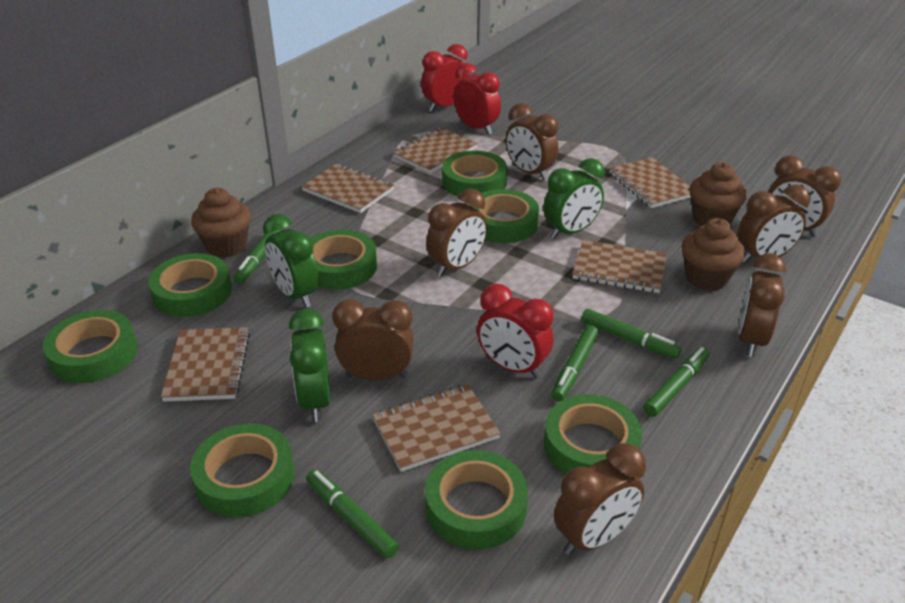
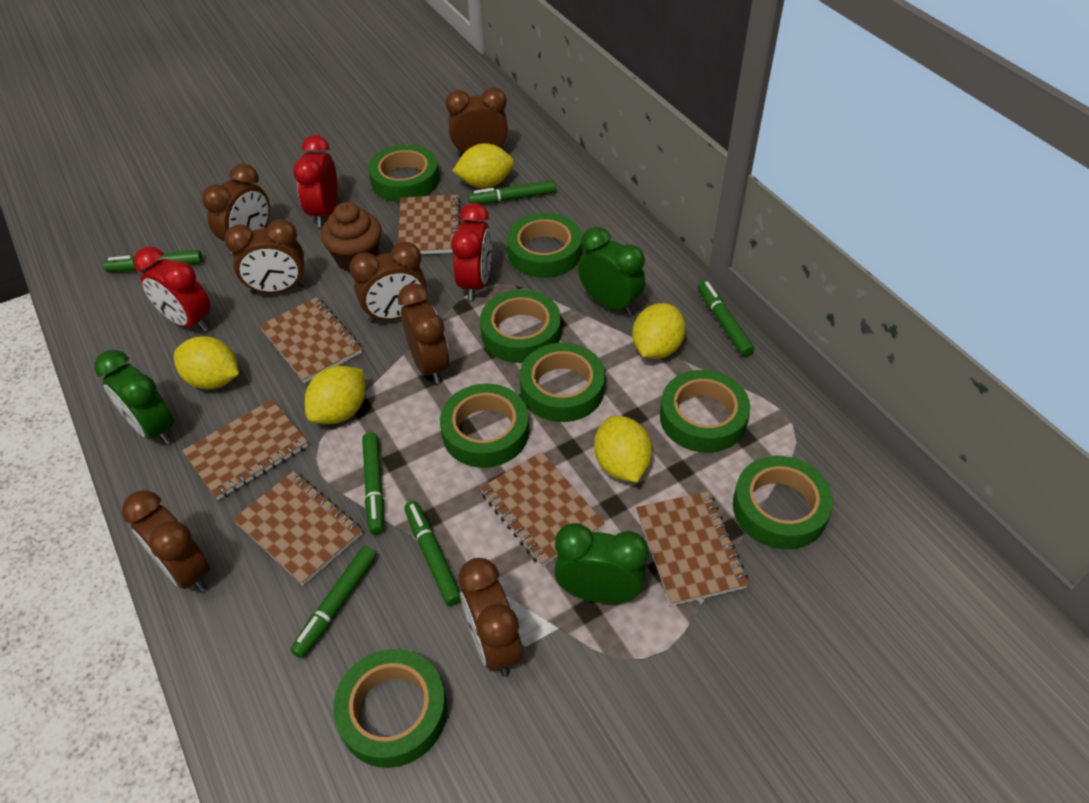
brown cupcake: 3 -> 1
green marker: 5 -> 6
yellow lemon: 0 -> 5

